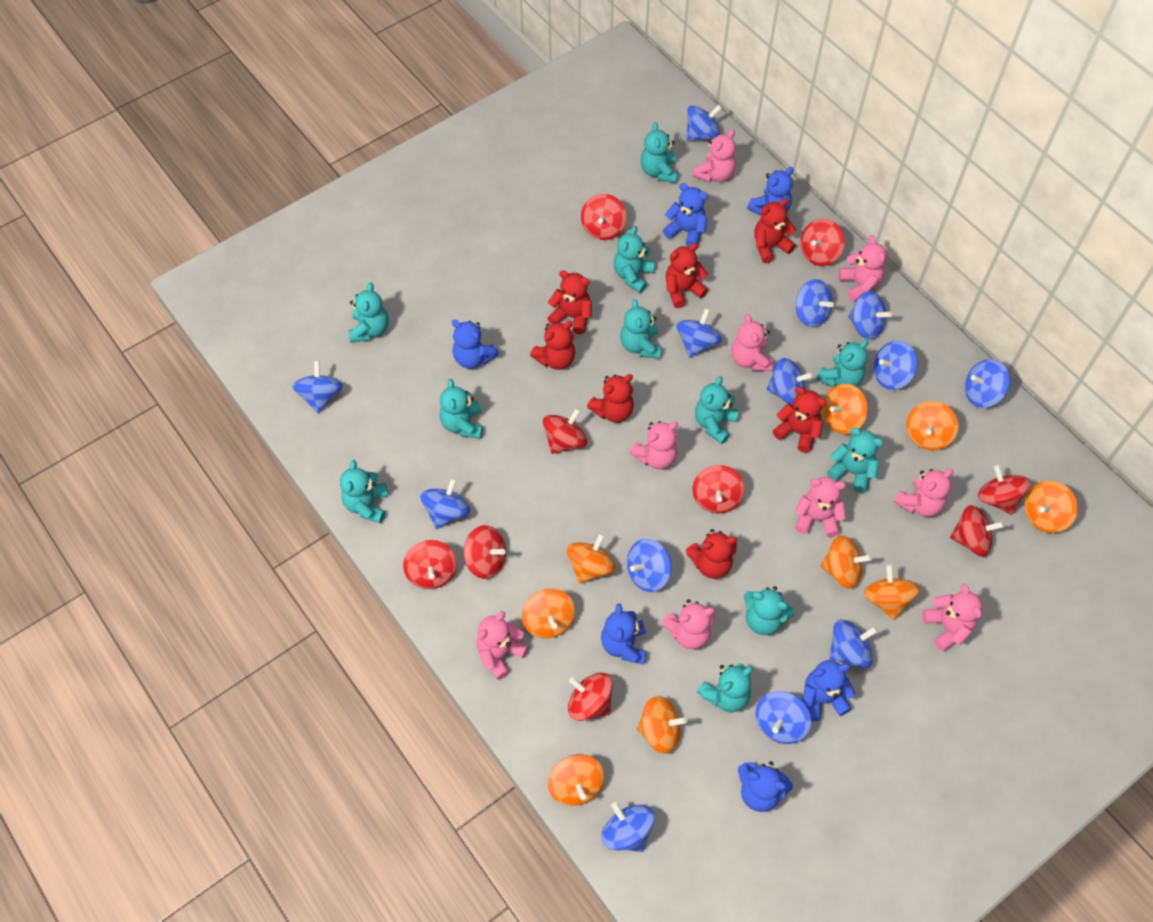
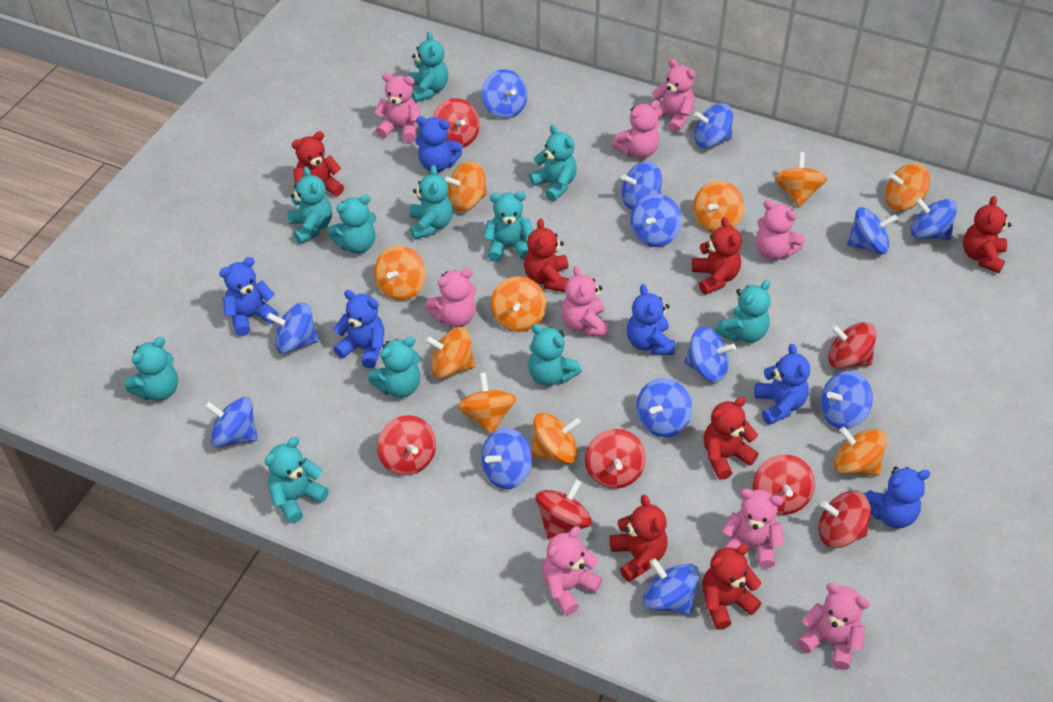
orange spinning top: 9 -> 10
red spinning top: 9 -> 7

